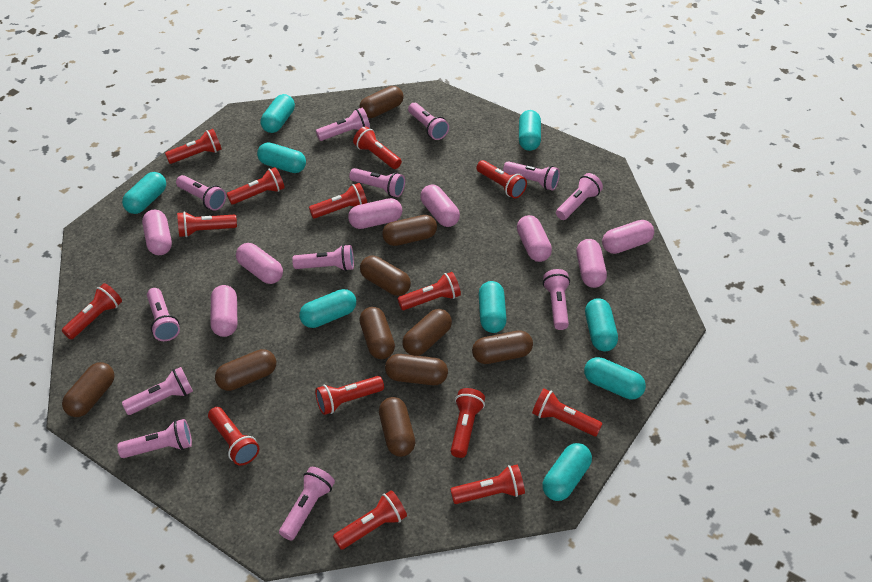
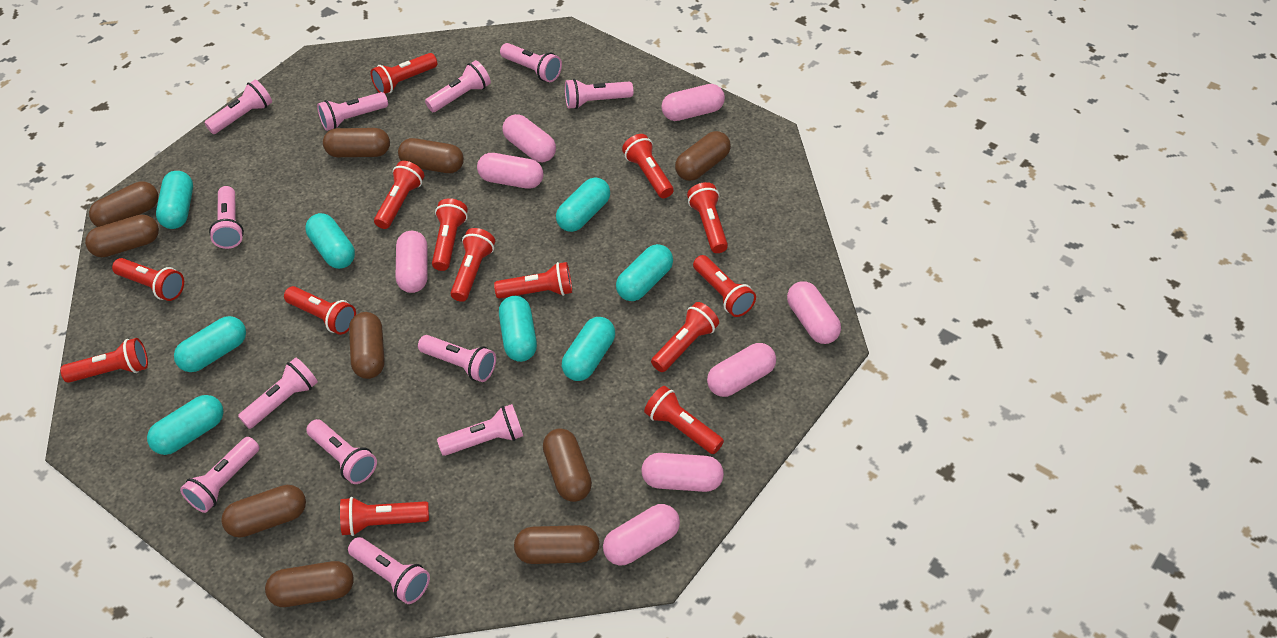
turquoise capsule: 9 -> 8

